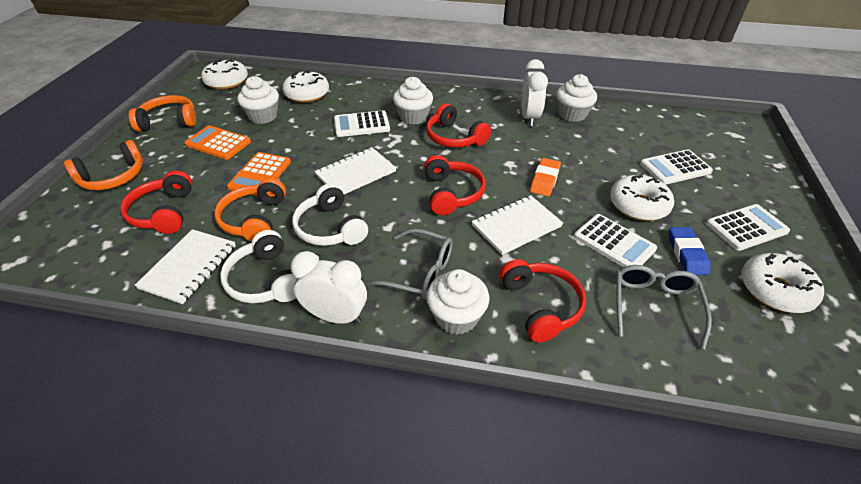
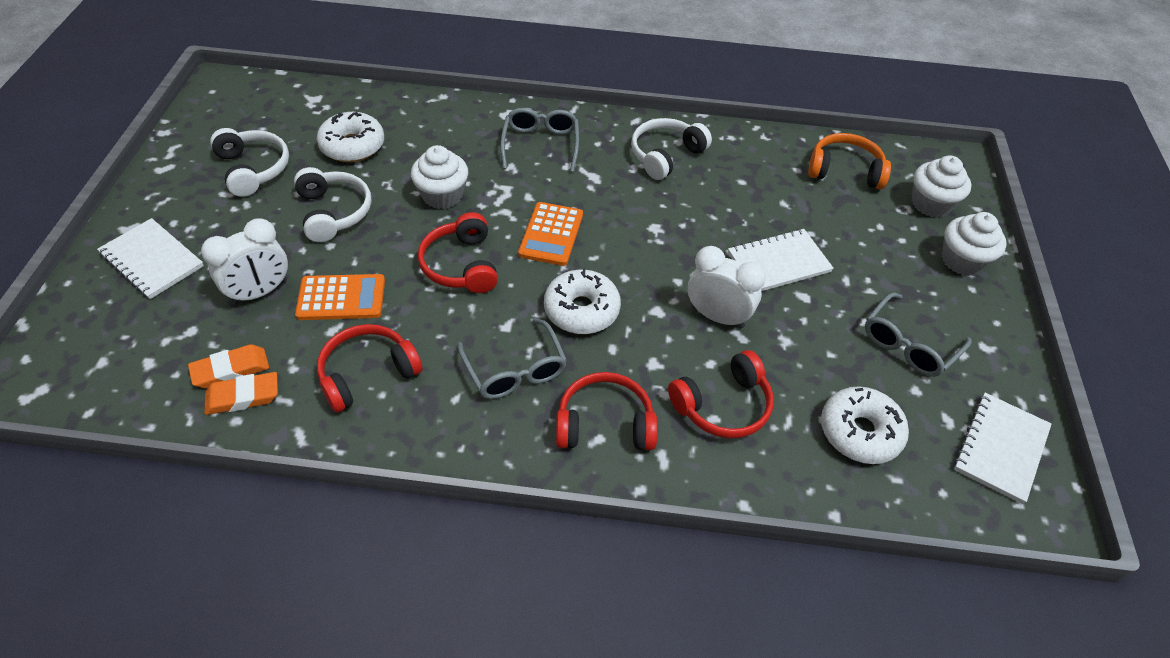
blue eraser: 1 -> 0
grey glasses: 2 -> 3
orange eraser: 1 -> 2
orange headphones: 3 -> 1
white calculator: 4 -> 0
white cupcake: 4 -> 3
white donut: 4 -> 3
white headphones: 2 -> 3

